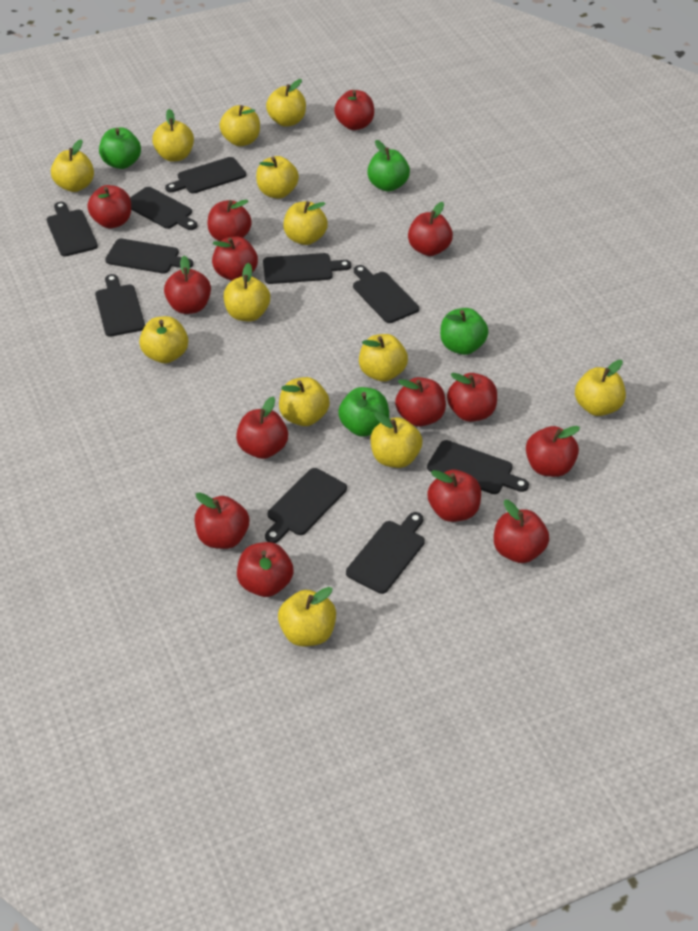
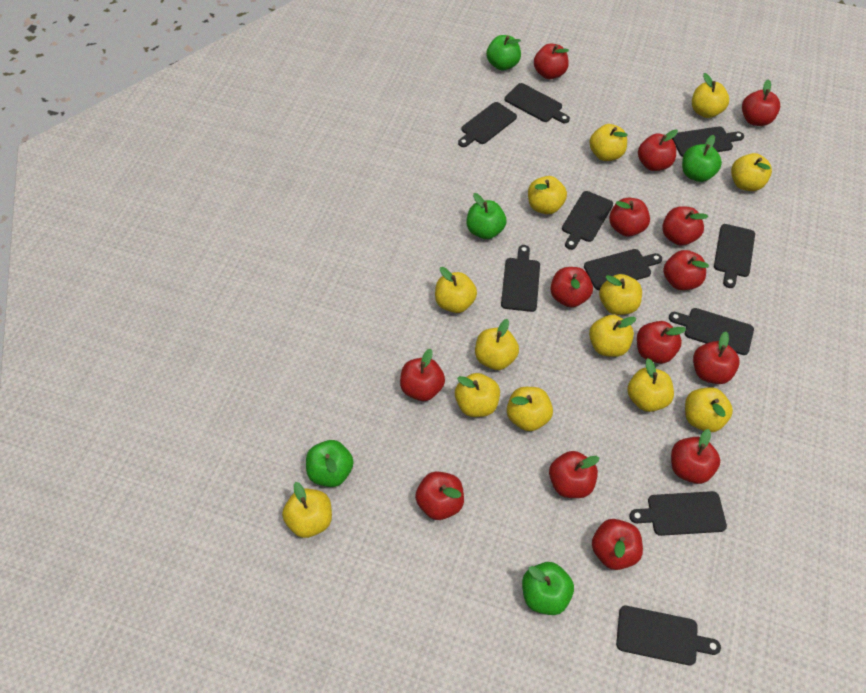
green apple: 4 -> 5

